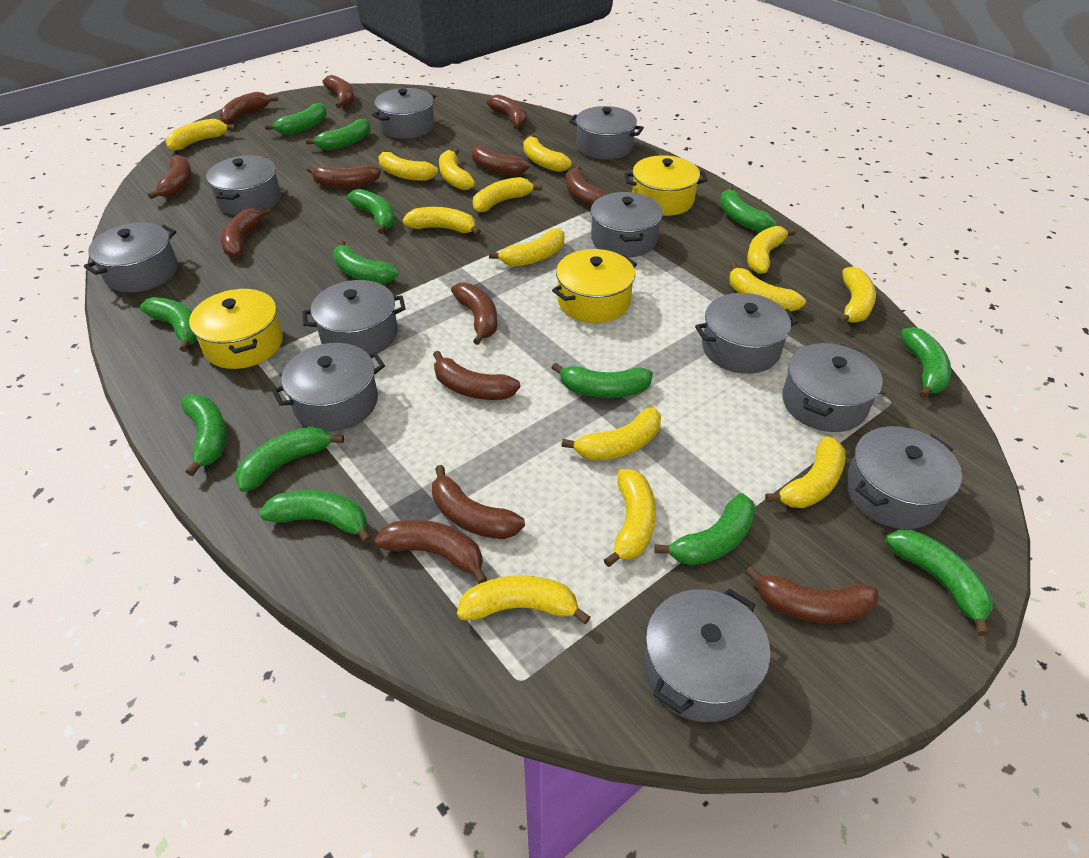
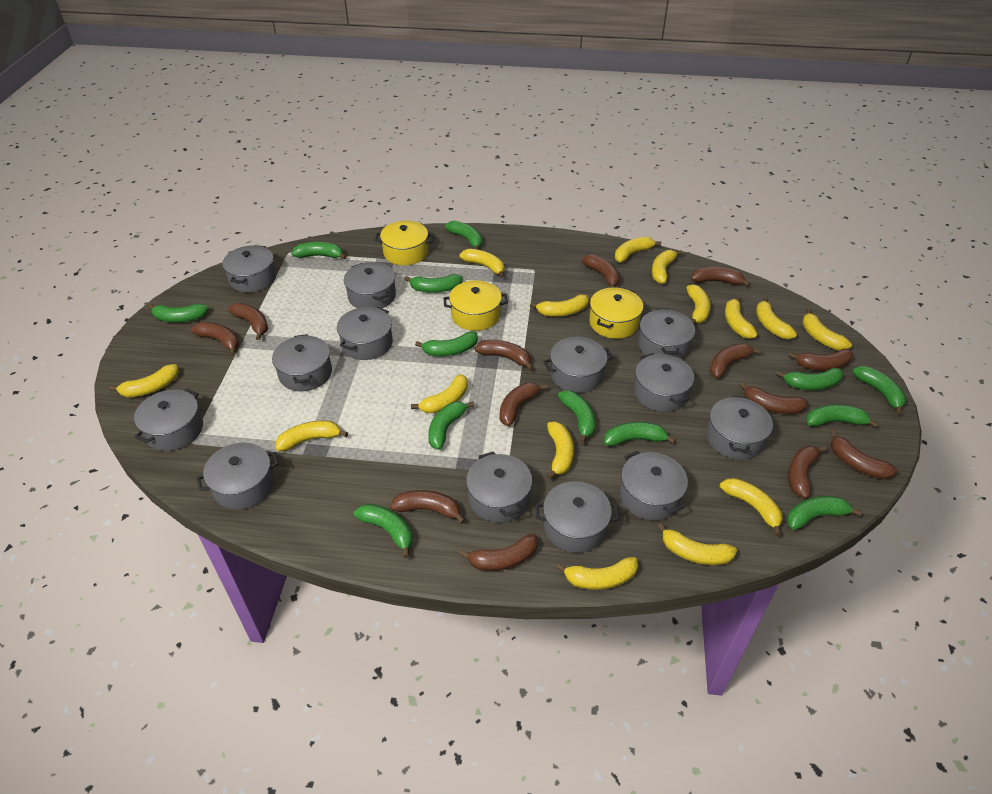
grey pot: 11 -> 13
yellow banana: 14 -> 15

